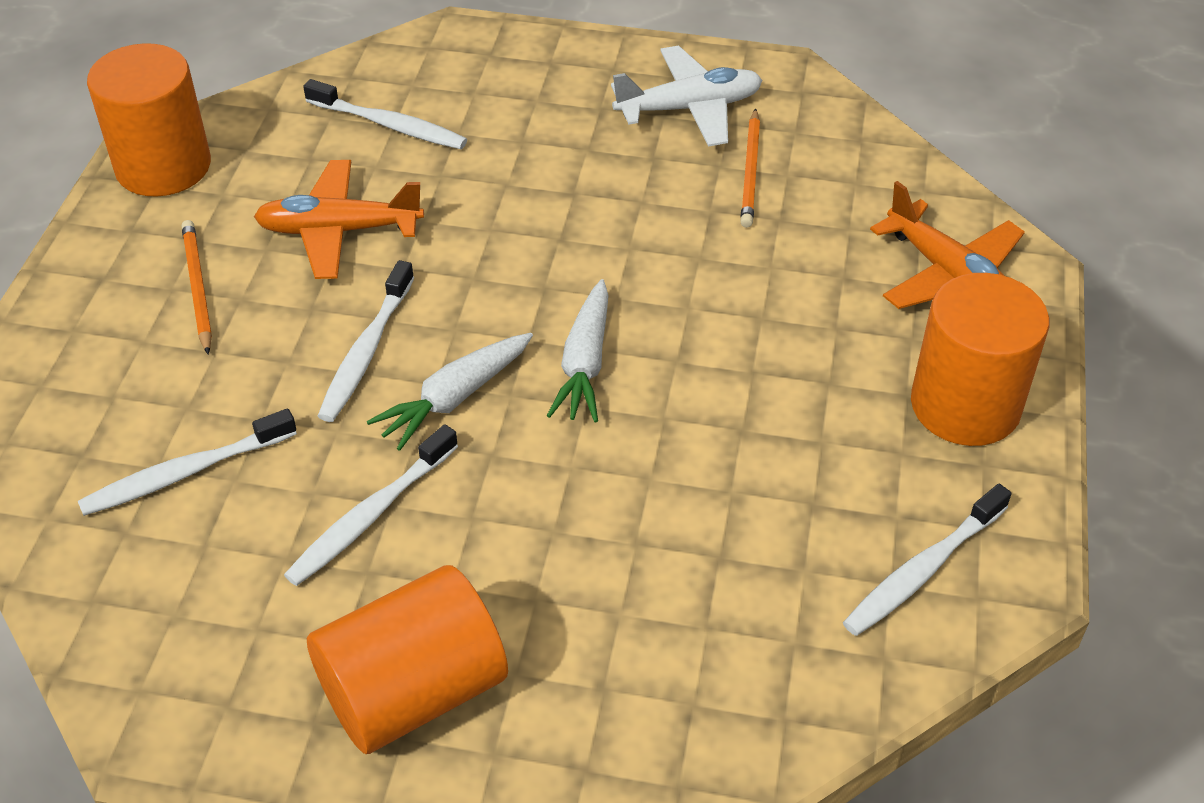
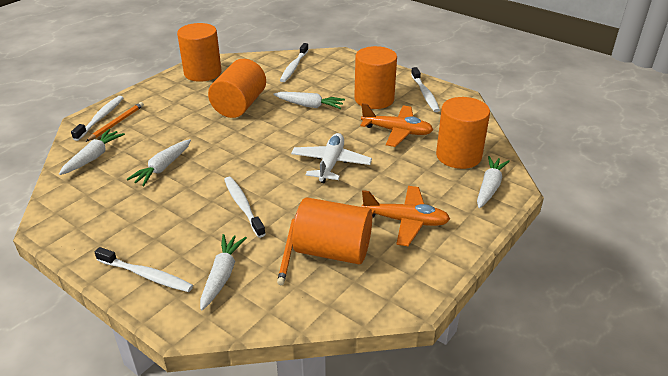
orange cylinder: 3 -> 5
white carrot: 2 -> 5

